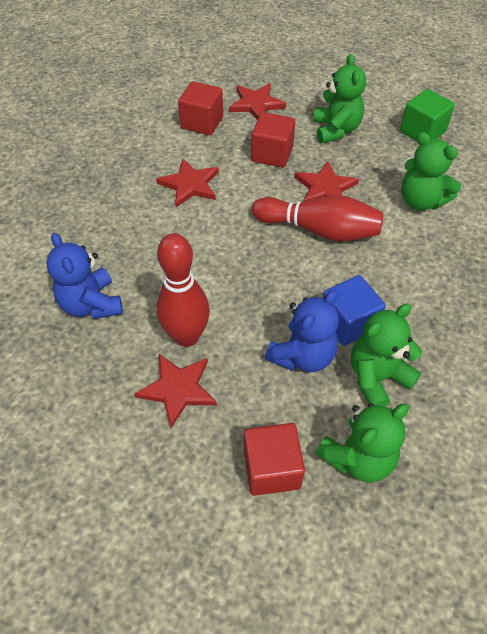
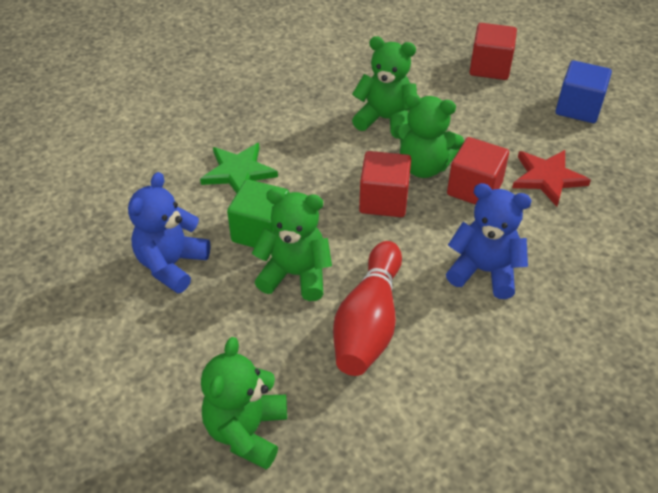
green star: 0 -> 1
red bowling pin: 2 -> 1
red star: 4 -> 1

